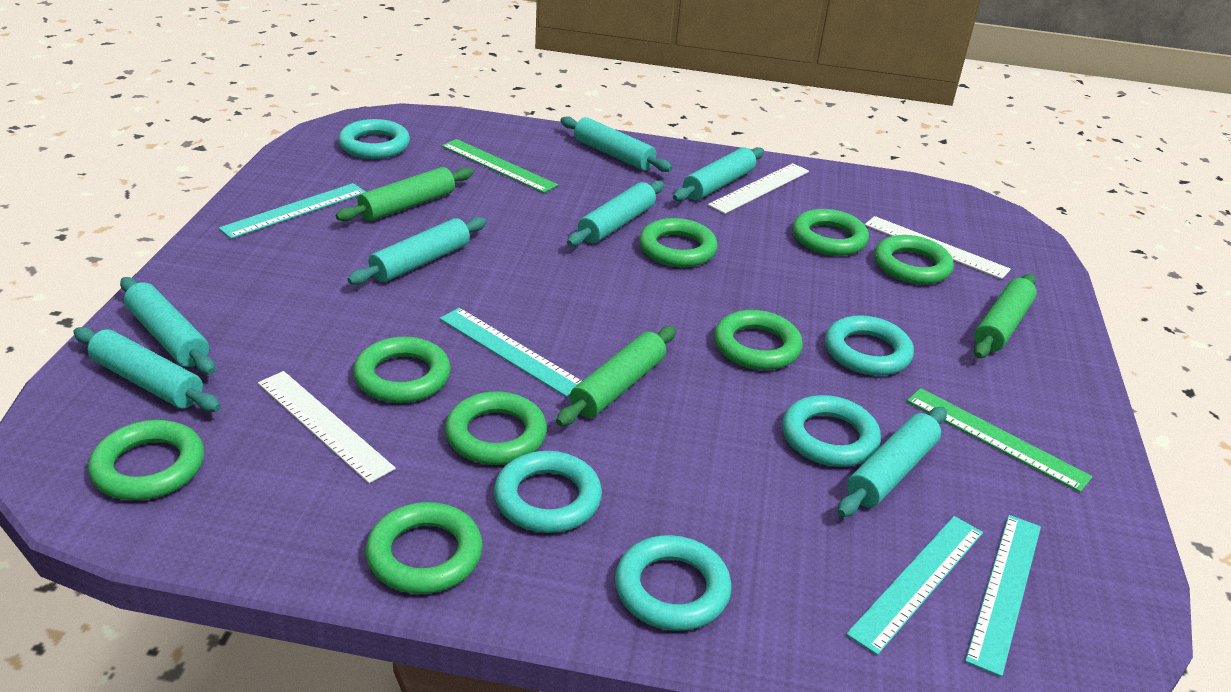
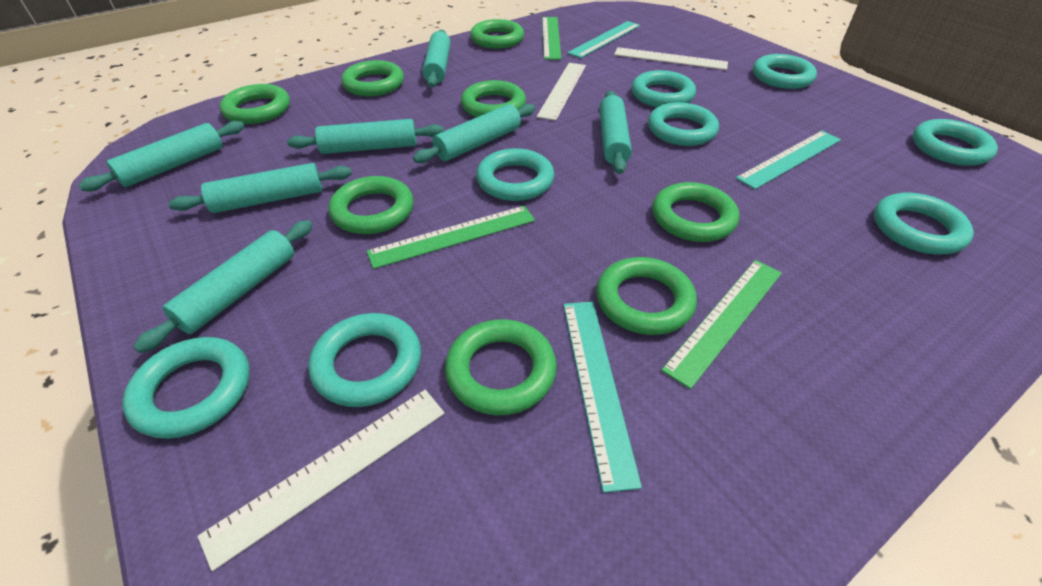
green rolling pin: 3 -> 0
green ruler: 2 -> 3
turquoise ring: 5 -> 8
turquoise ruler: 4 -> 3

